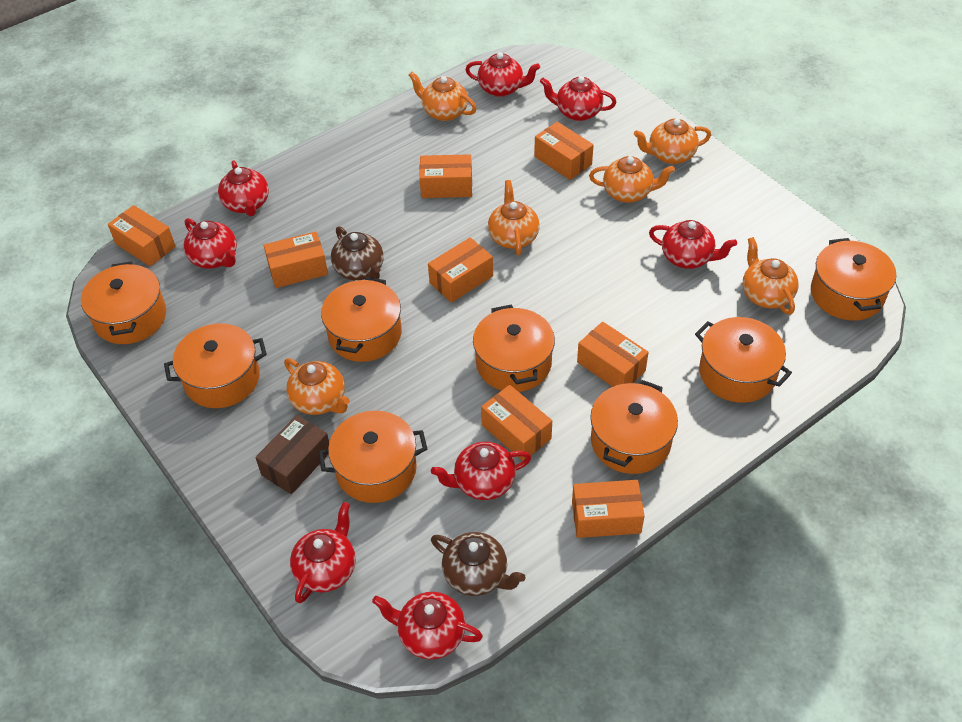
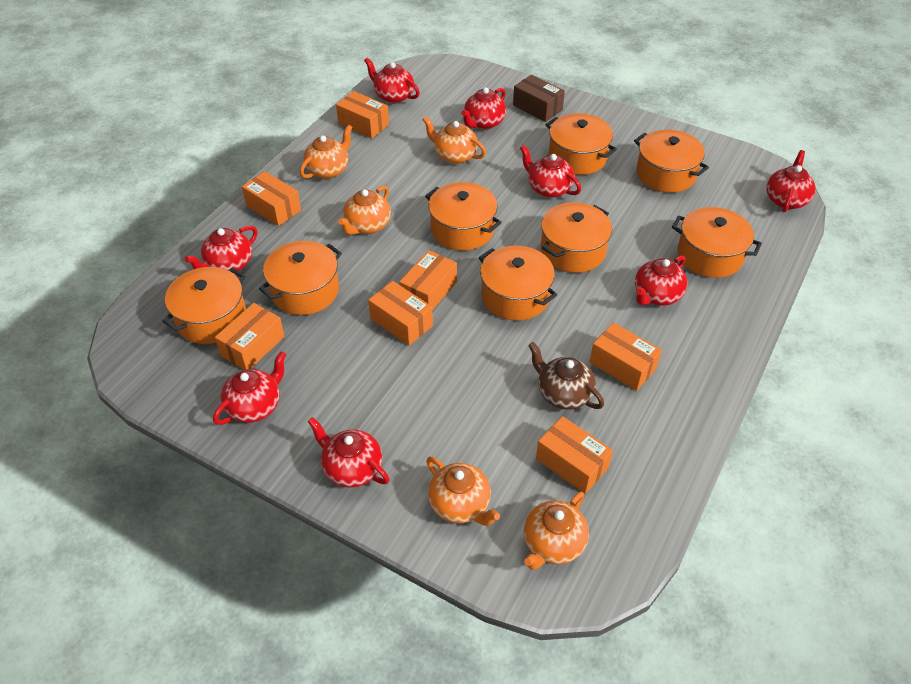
brown teapot: 2 -> 1
orange box: 8 -> 7
orange teapot: 6 -> 5

